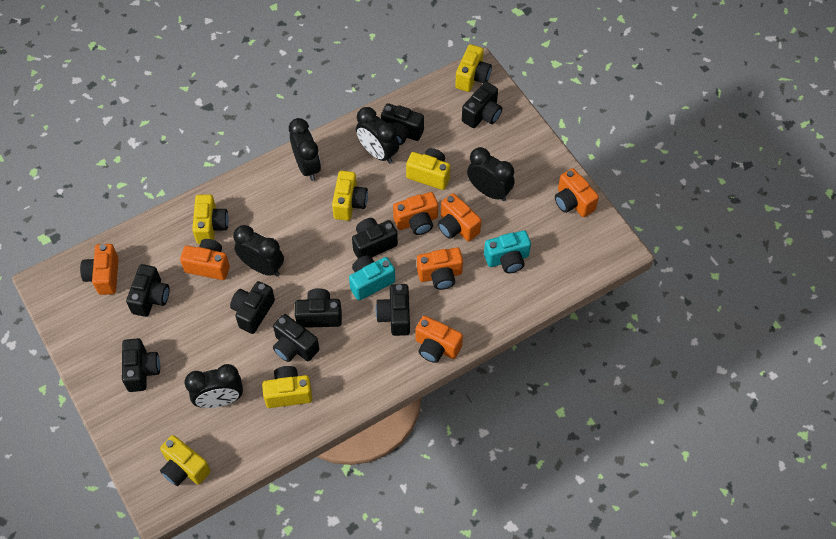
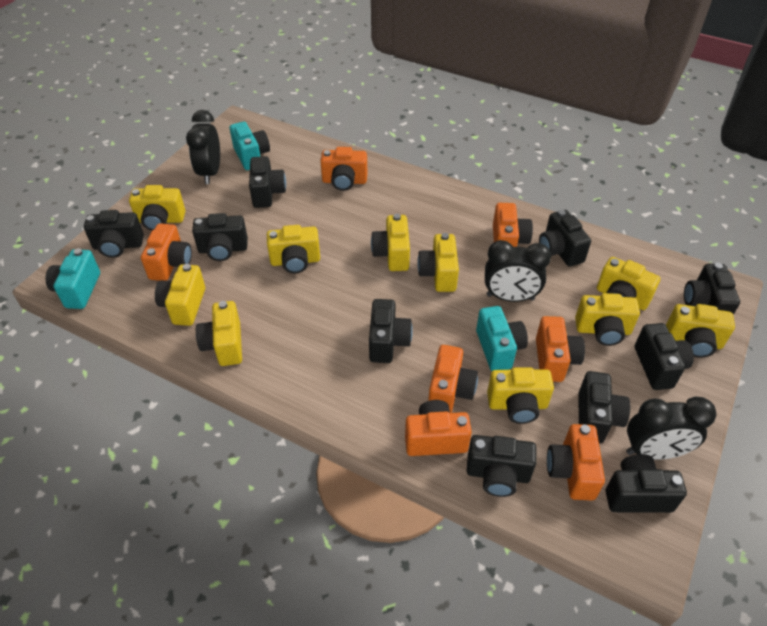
black camera: 9 -> 10
black clock: 5 -> 3
turquoise camera: 2 -> 3
yellow camera: 6 -> 10

